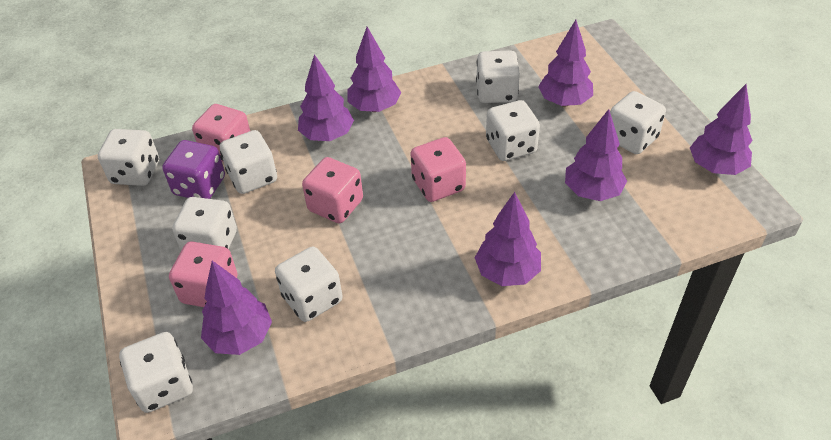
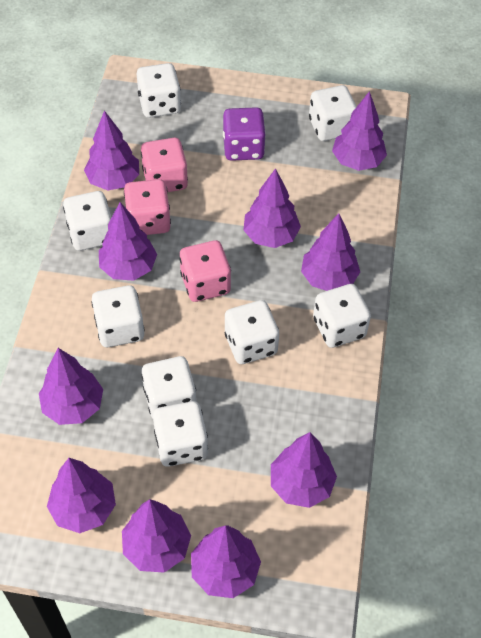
pink dice: 4 -> 3
purple tree: 7 -> 10

